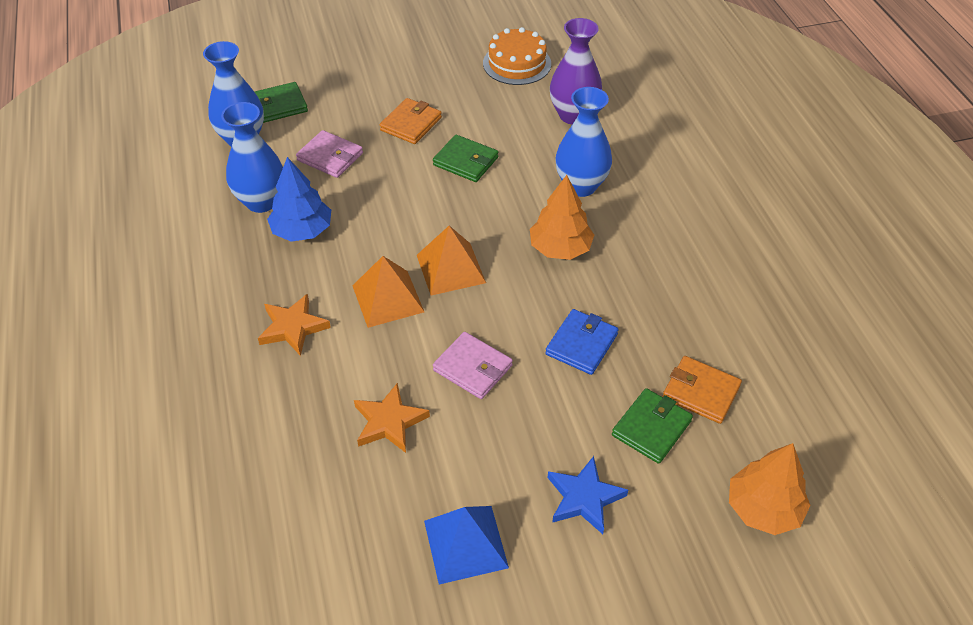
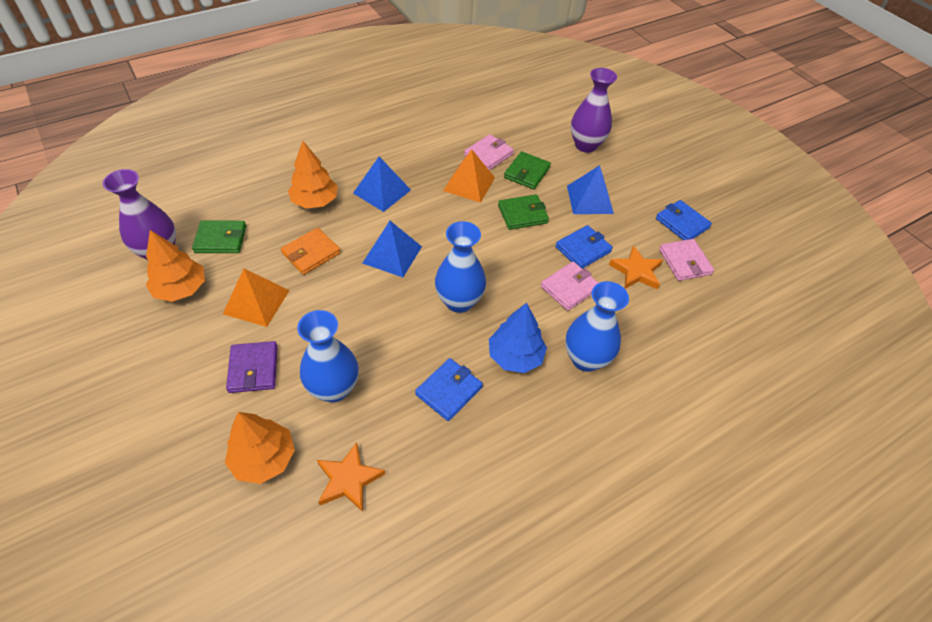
blue pyramid: 1 -> 3
blue star: 1 -> 0
blue wallet: 1 -> 3
orange cake: 1 -> 0
orange tree: 2 -> 3
orange wallet: 2 -> 1
pink wallet: 2 -> 3
purple vase: 1 -> 2
purple wallet: 0 -> 1

